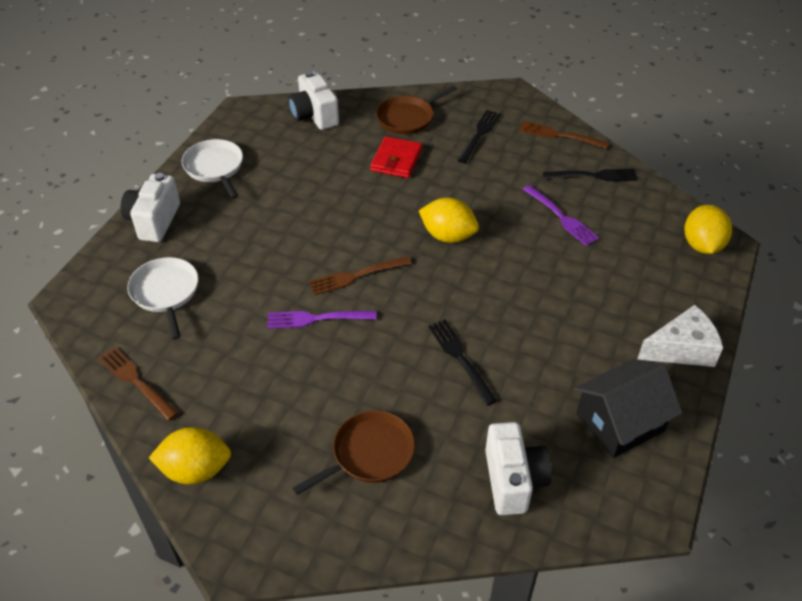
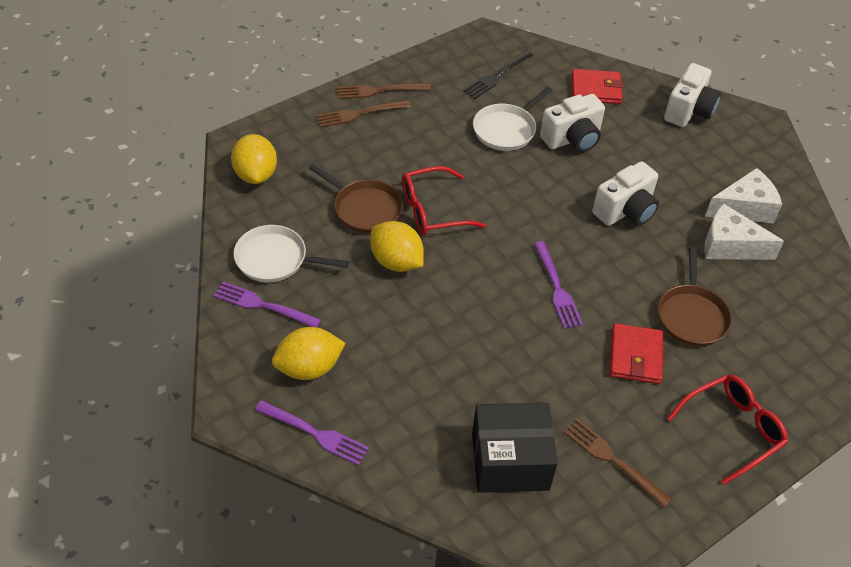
black box: 0 -> 1
black fork: 3 -> 1
black house: 1 -> 0
purple fork: 2 -> 3
red glasses: 0 -> 2
red wallet: 1 -> 2
white cheese: 1 -> 2

